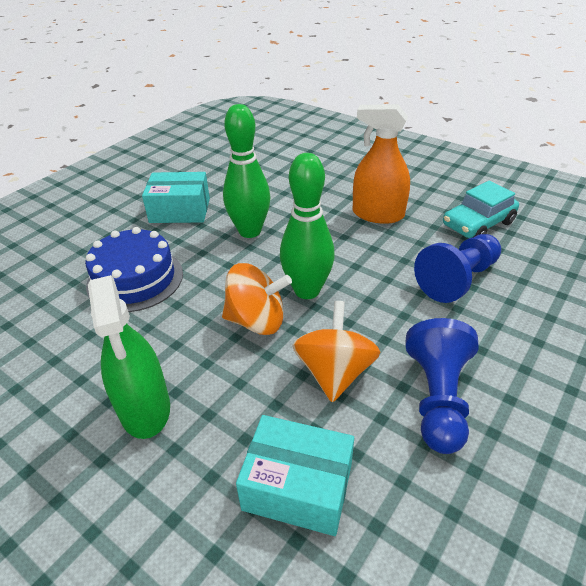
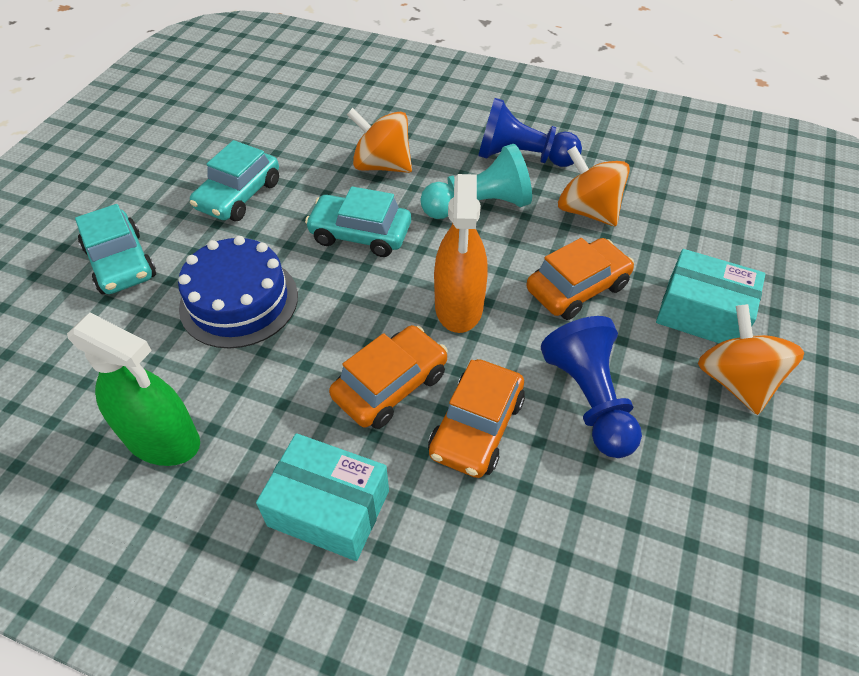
green bowling pin: 2 -> 0
orange car: 0 -> 3
orange spinning top: 2 -> 3
turquoise car: 1 -> 3
turquoise pawn: 0 -> 1

